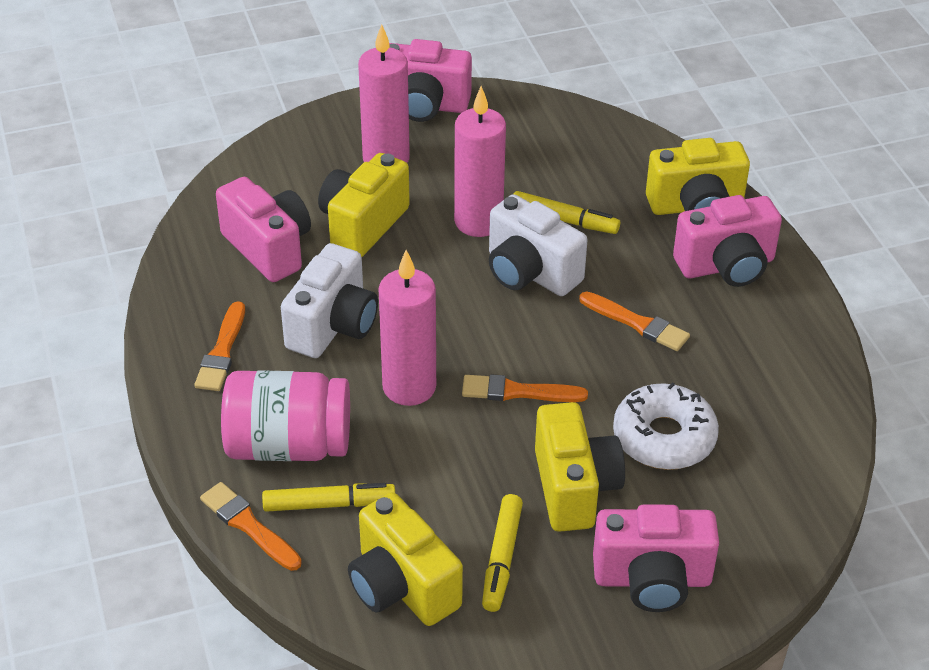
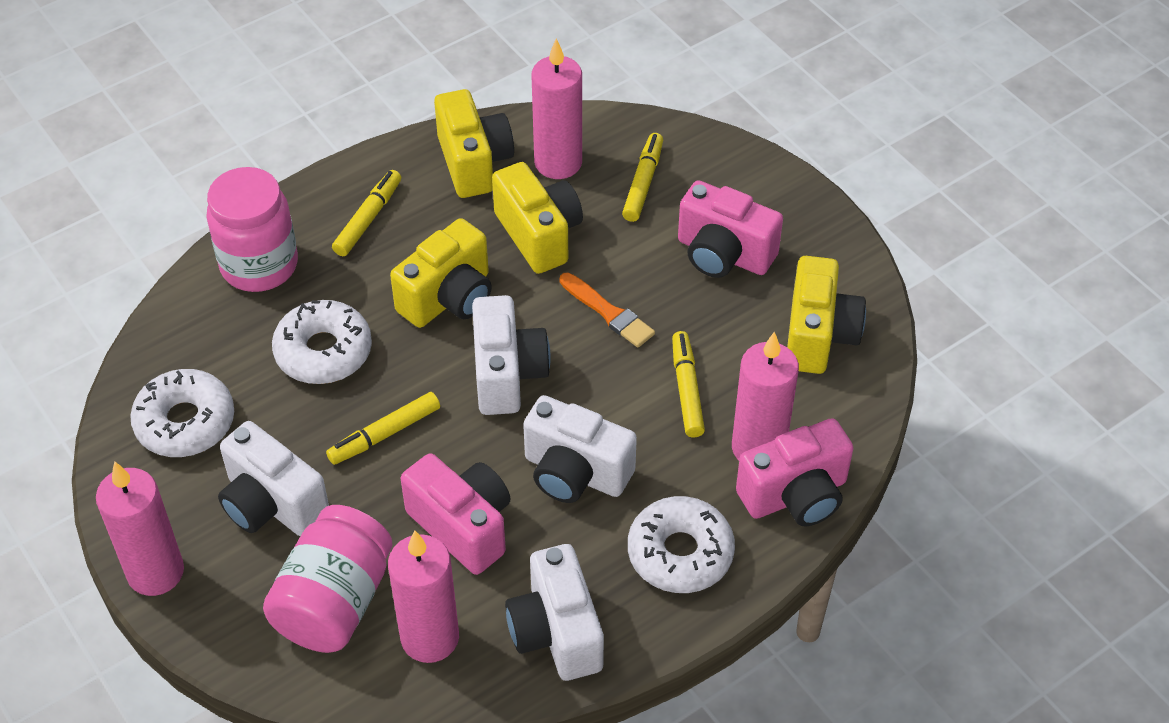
orange brush: 4 -> 1
pink camera: 4 -> 3
pink candle: 3 -> 4
pink jar: 1 -> 2
white camera: 2 -> 4
white donut: 1 -> 3
yellow marker: 3 -> 4

